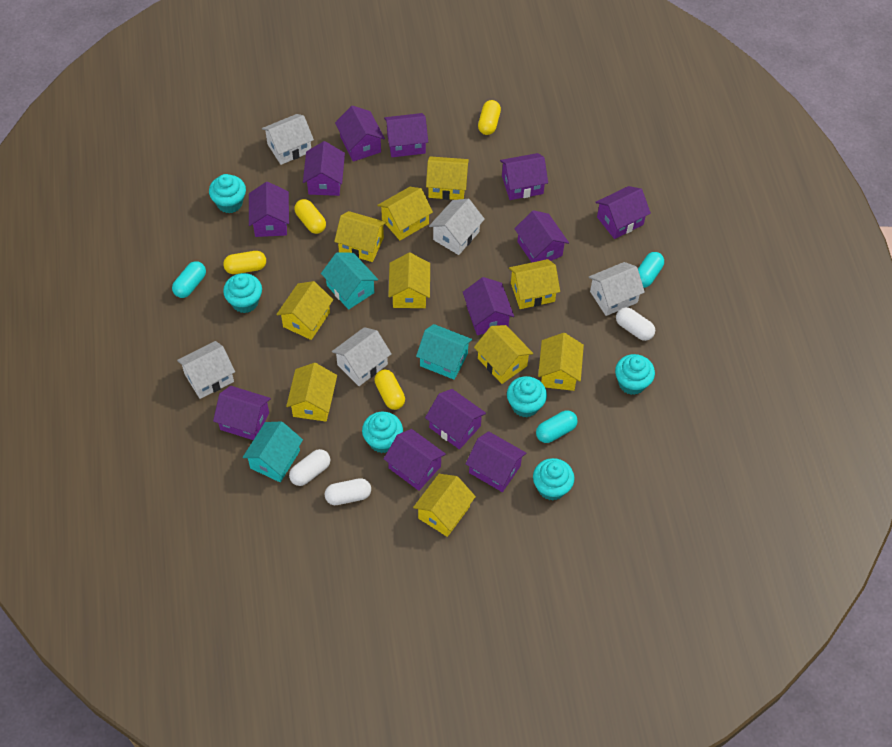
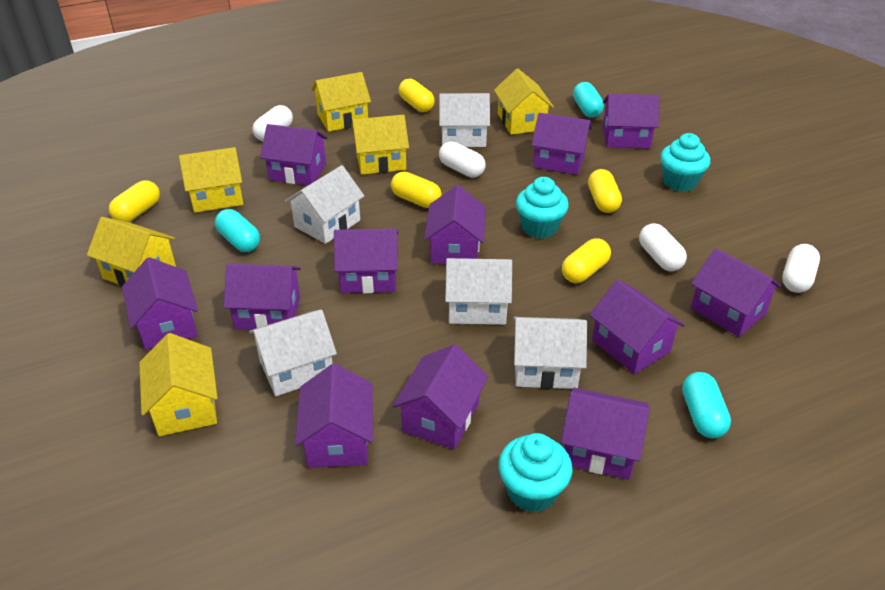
turquoise cupcake: 6 -> 3
turquoise house: 3 -> 0
white capsule: 3 -> 4
yellow capsule: 4 -> 5
yellow house: 10 -> 6

